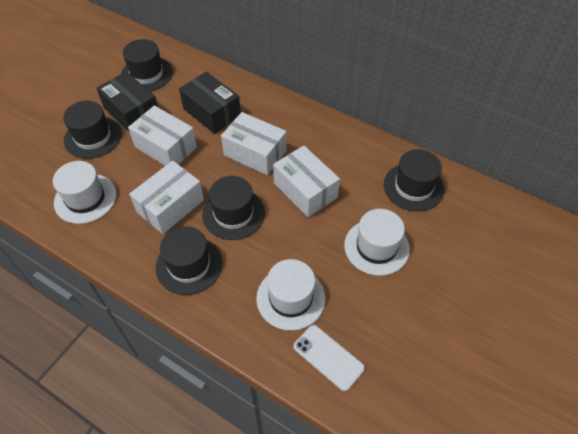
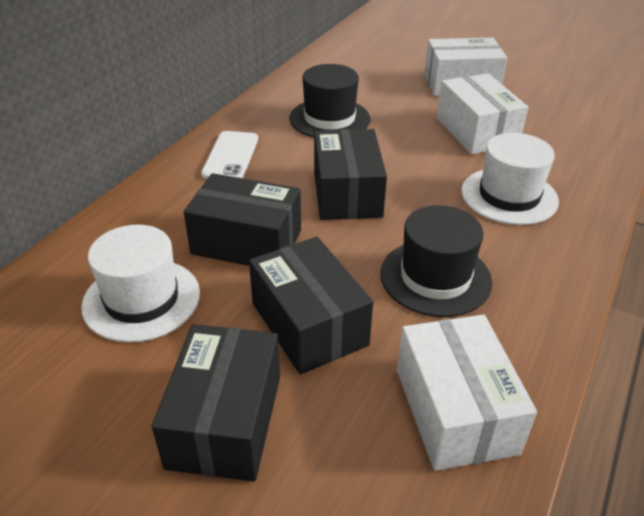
black box: 2 -> 4
black hat: 5 -> 2
white box: 4 -> 3
white hat: 3 -> 2

